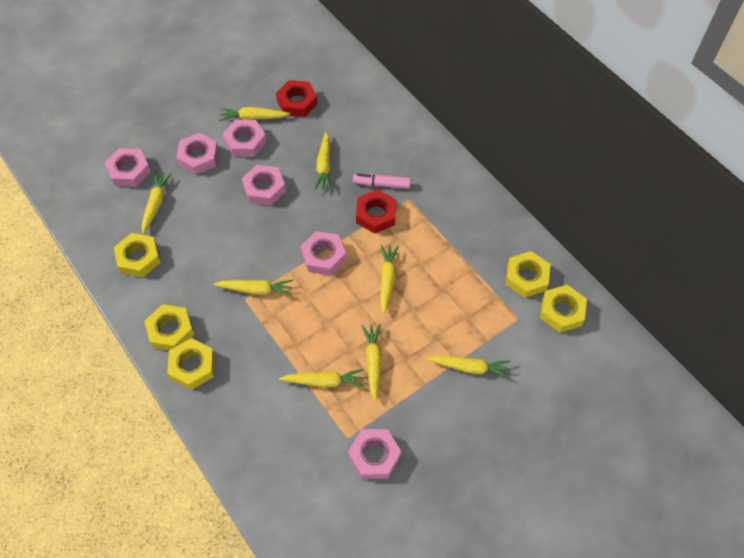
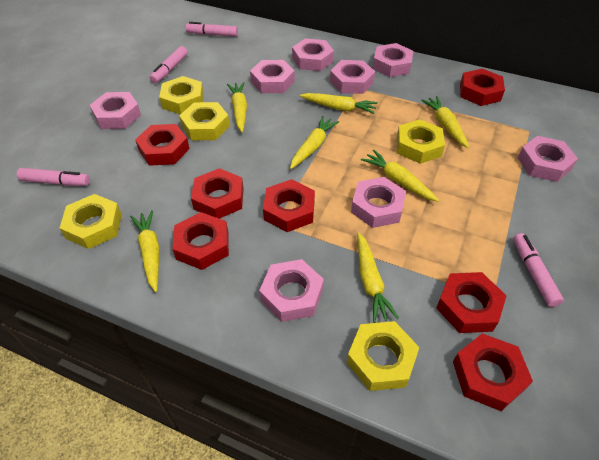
pink marker: 1 -> 4
pink nut: 6 -> 8
red nut: 2 -> 7
yellow carrot: 8 -> 7

